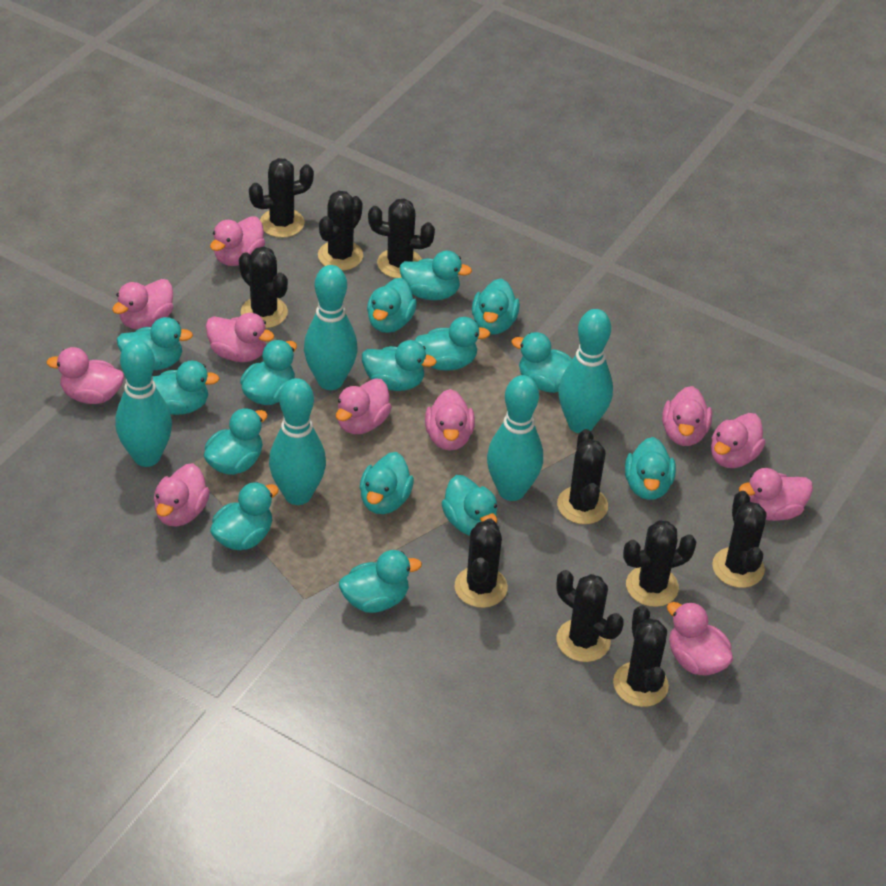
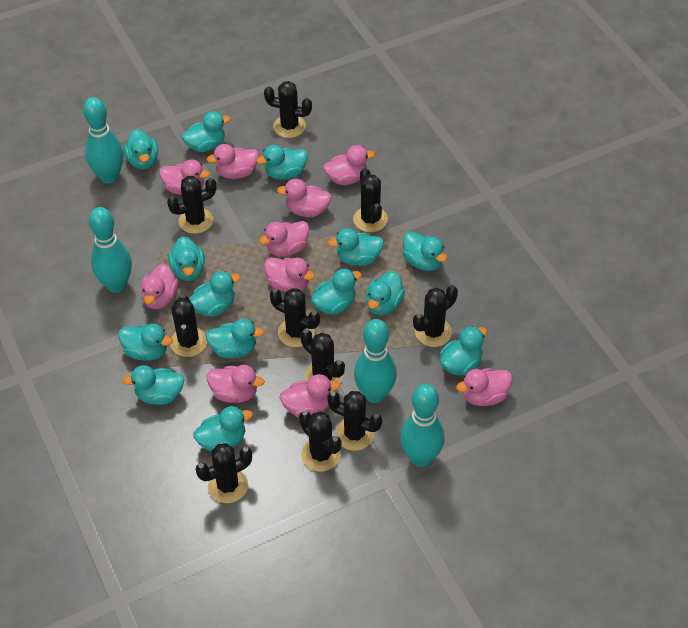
pink duck: 11 -> 10
turquoise bowling pin: 5 -> 4
turquoise duck: 15 -> 14

